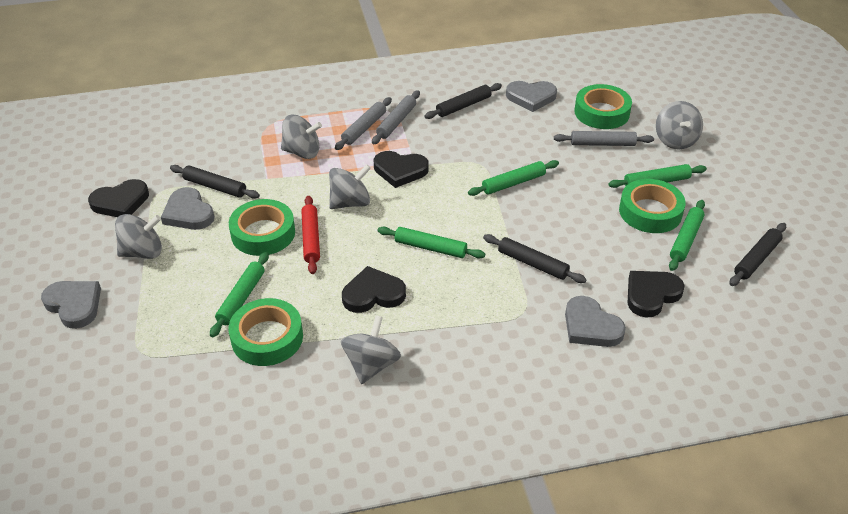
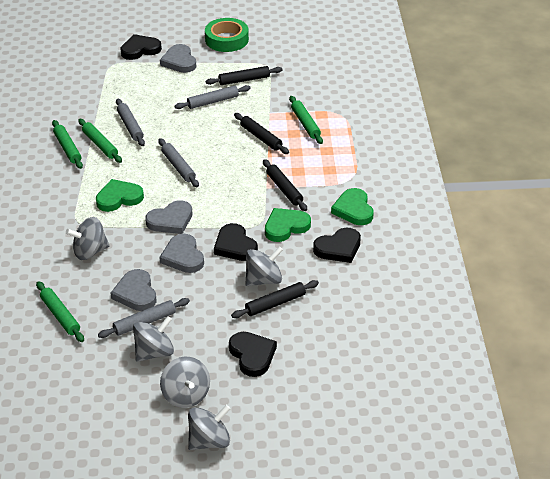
green heart: 0 -> 3
green rolling pin: 5 -> 4
green tape: 4 -> 1
grey rolling pin: 3 -> 4
red rolling pin: 1 -> 0

